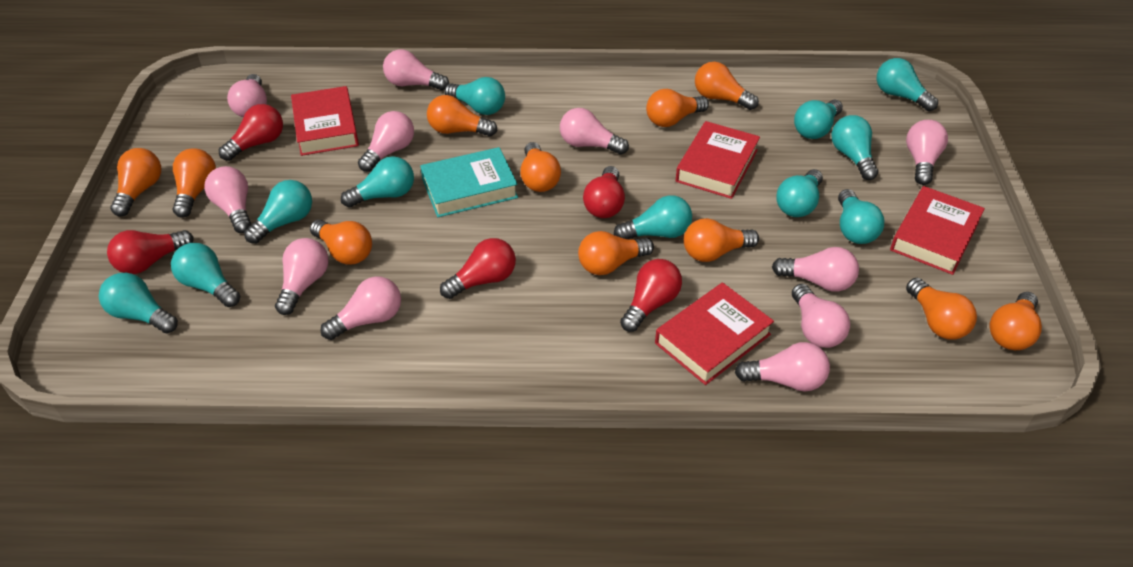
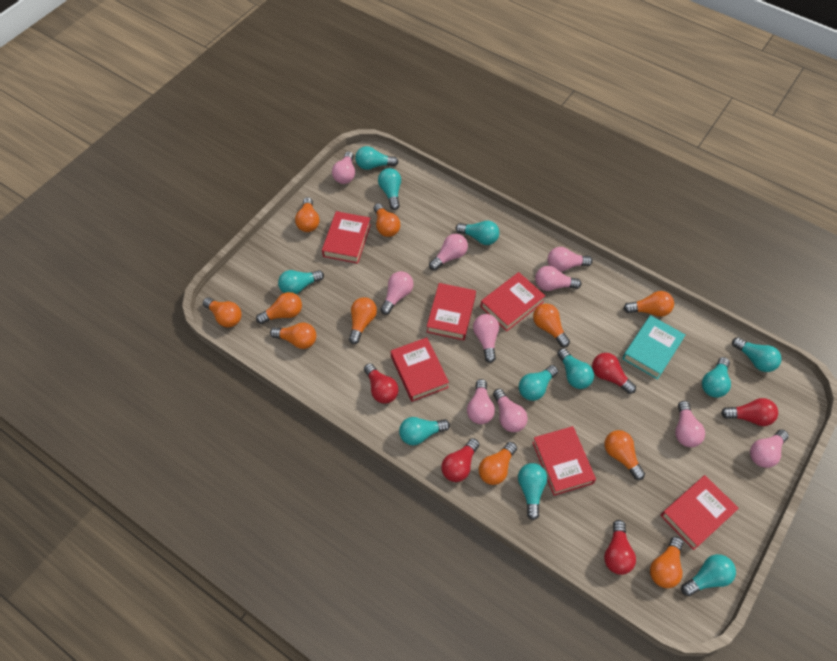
pink light bulb: 11 -> 10
red book: 4 -> 6

